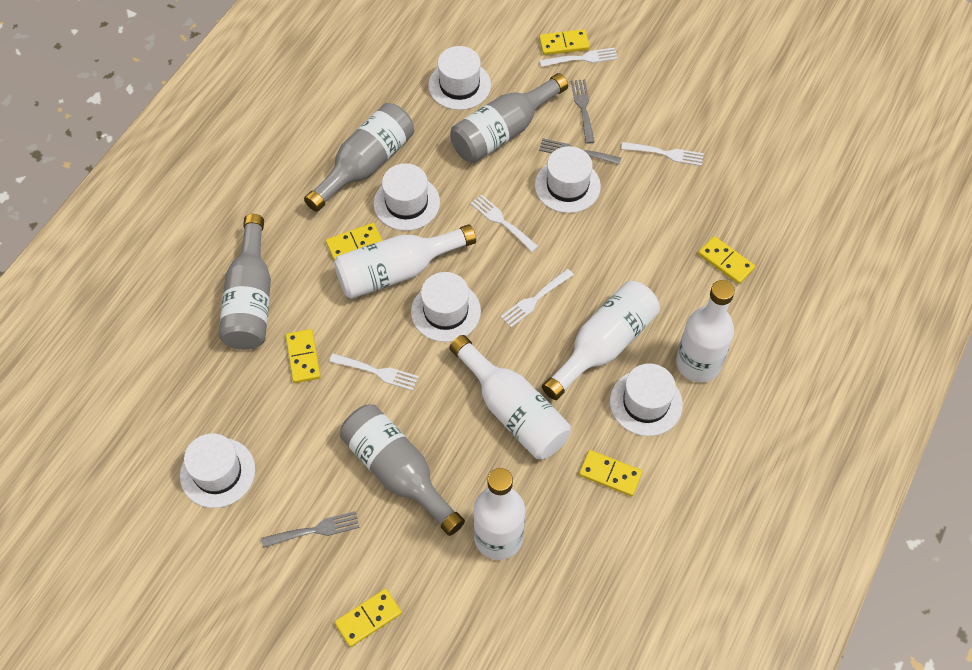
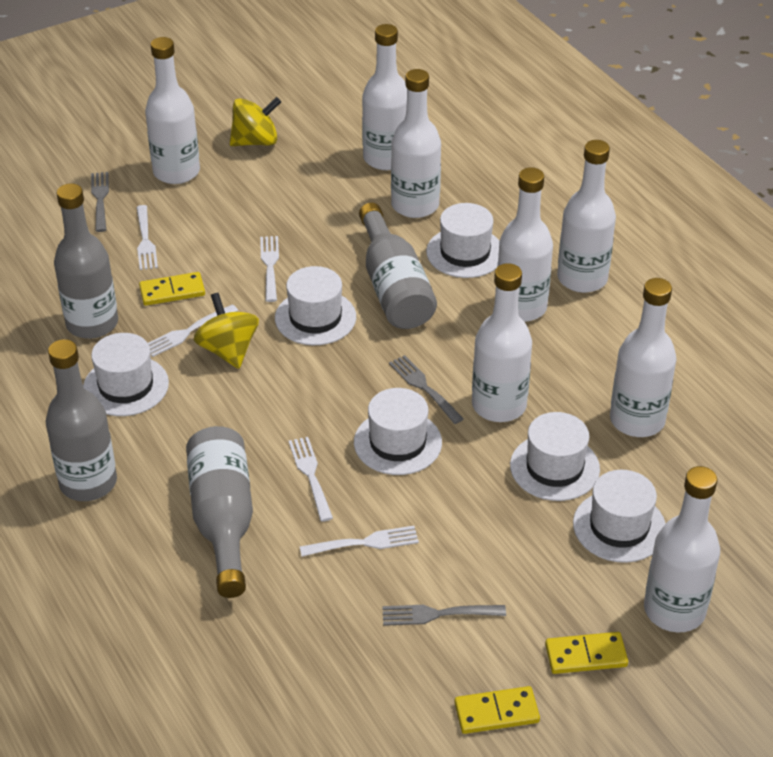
white bottle: 5 -> 8
yellow domino: 6 -> 3
yellow spinning top: 0 -> 2

